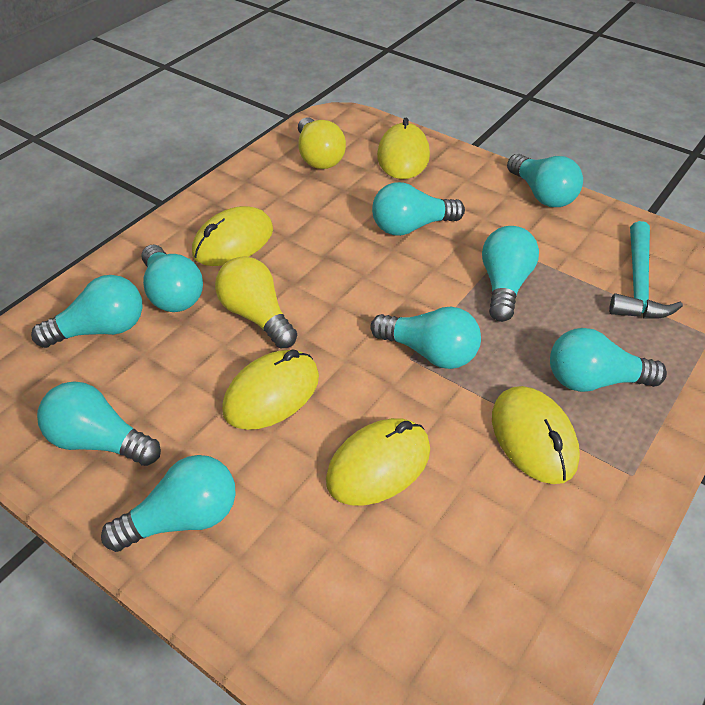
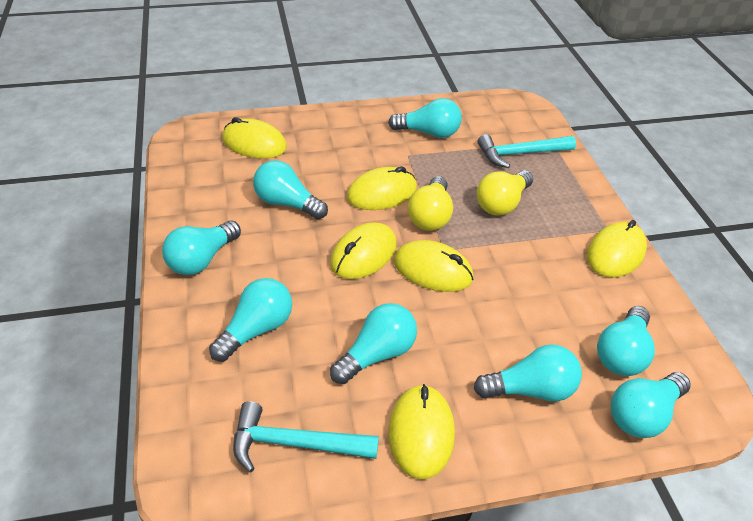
turquoise hammer: 1 -> 2
turquoise light bulb: 9 -> 8
yellow mouse: 5 -> 6

